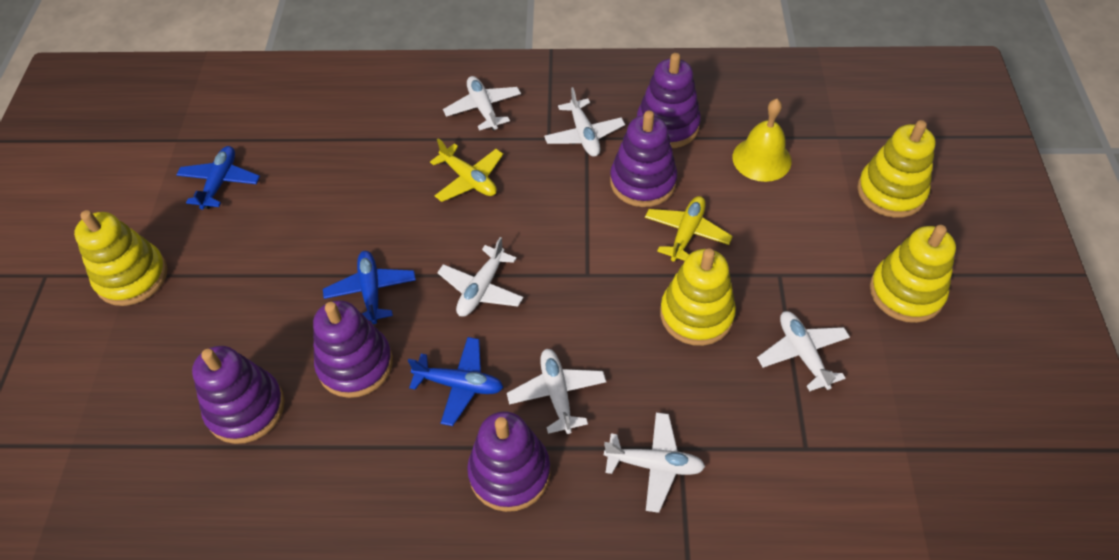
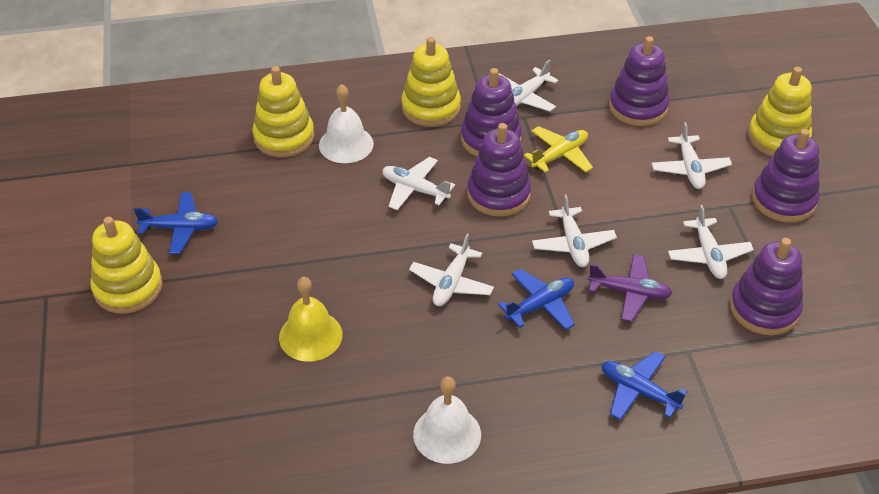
purple plane: 0 -> 1
white bell: 0 -> 2
yellow plane: 2 -> 1

